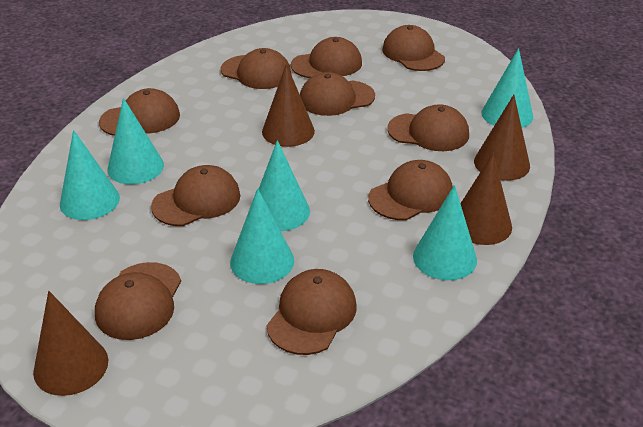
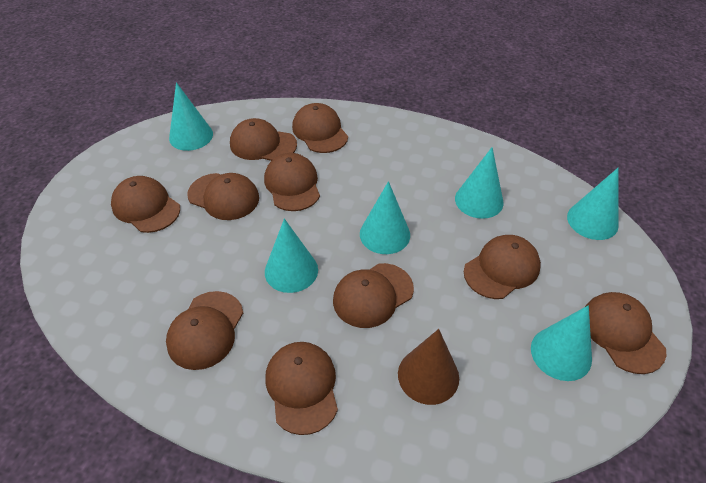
brown cone: 4 -> 1

